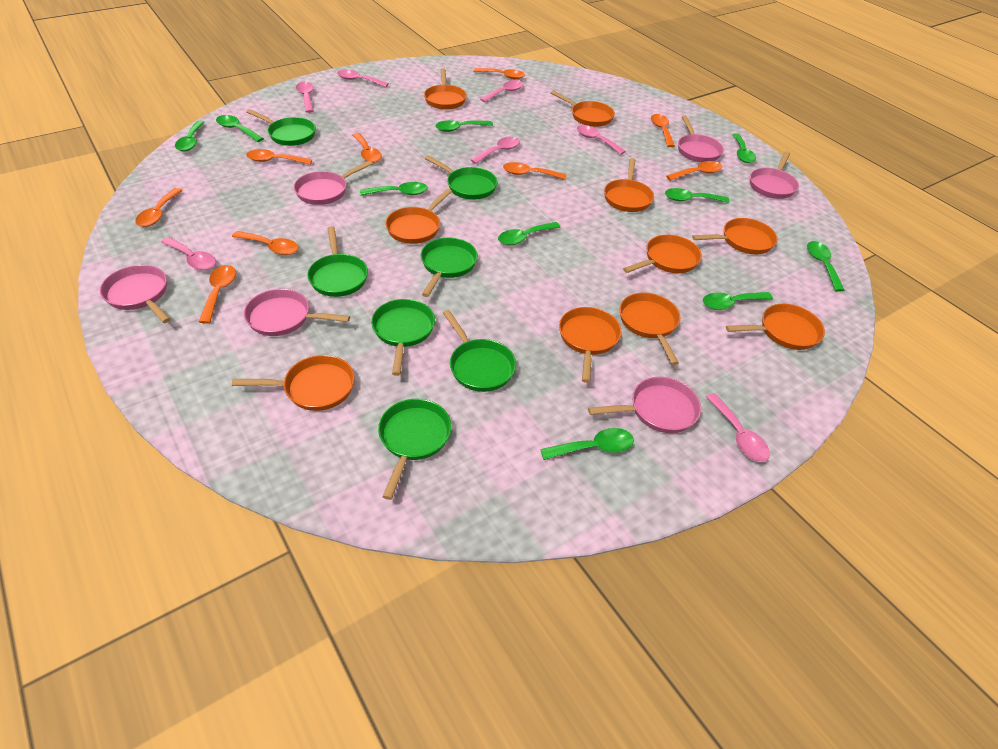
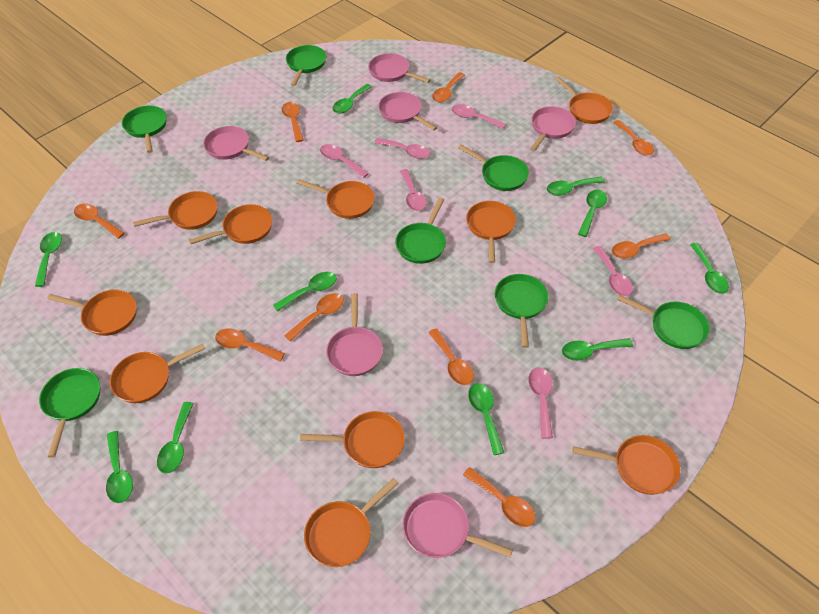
pink spoon: 7 -> 6

